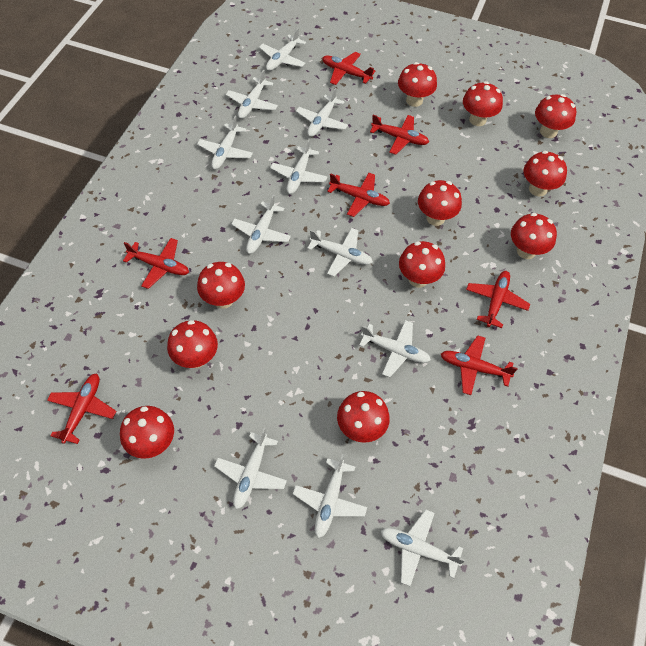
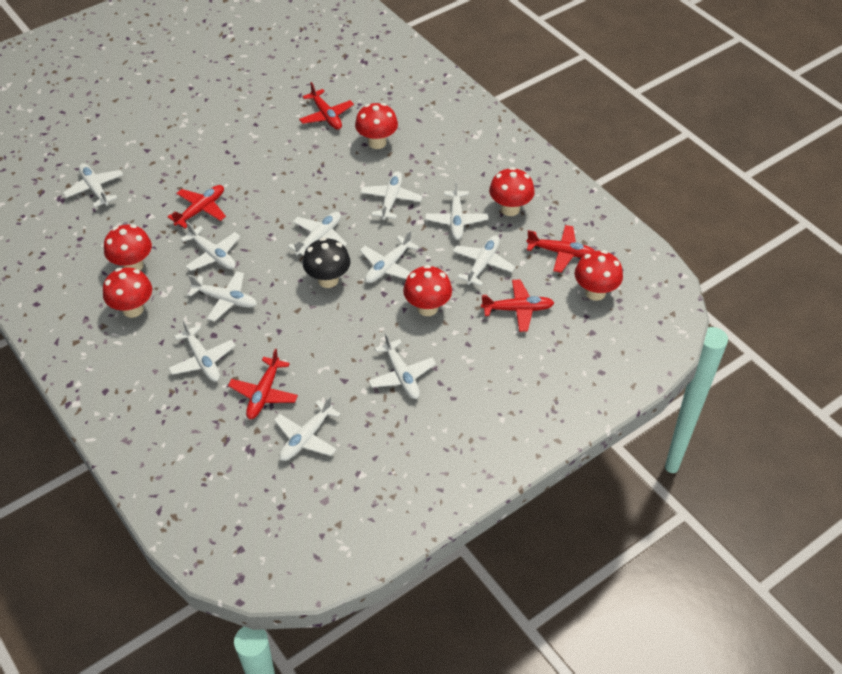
black mushroom: 0 -> 1
red mushroom: 11 -> 6
red plane: 7 -> 5

